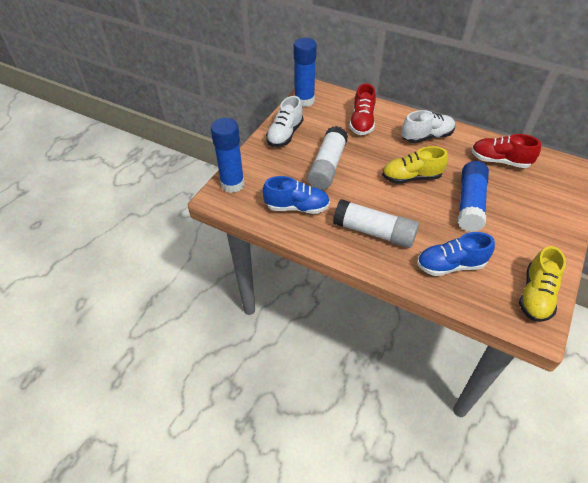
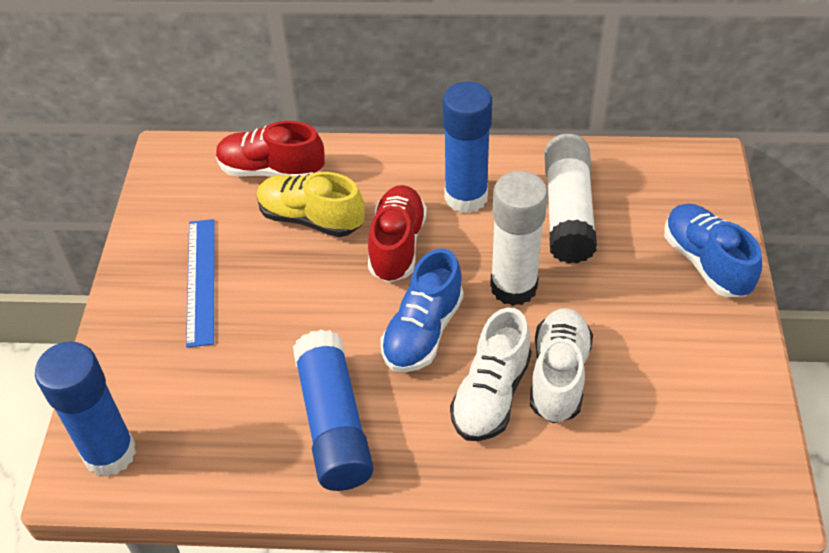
blue ruler: 0 -> 1
yellow shoe: 2 -> 1

